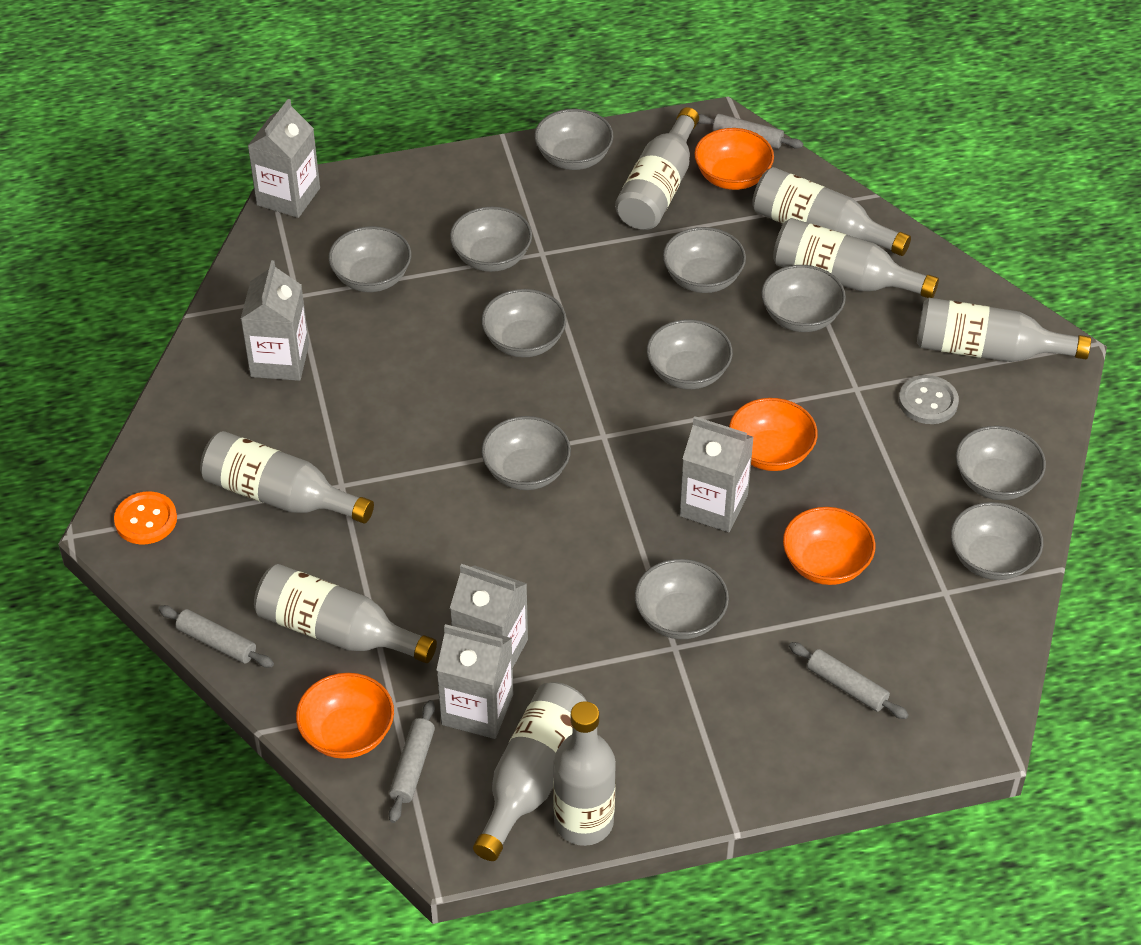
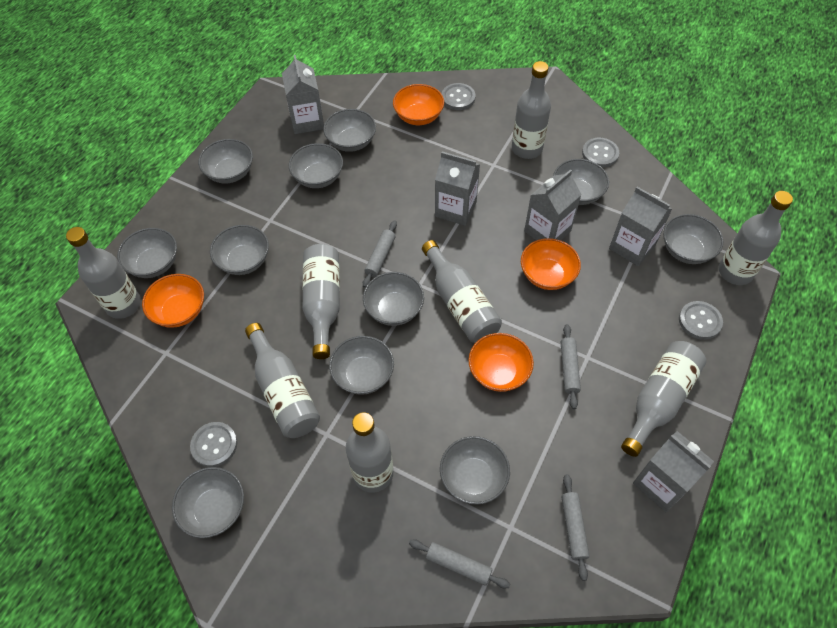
grey button: 1 -> 4
orange button: 1 -> 0

